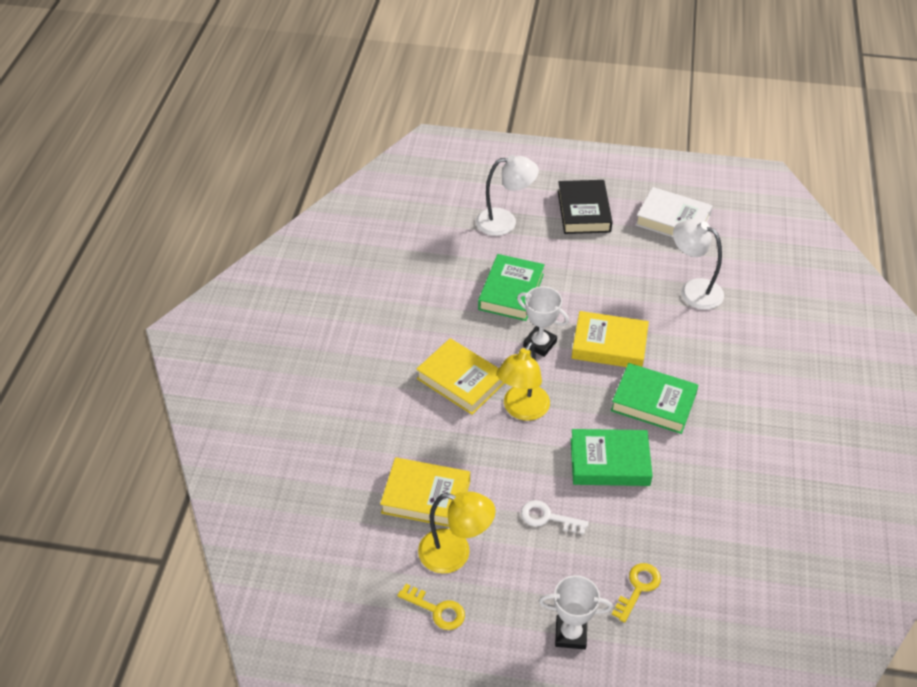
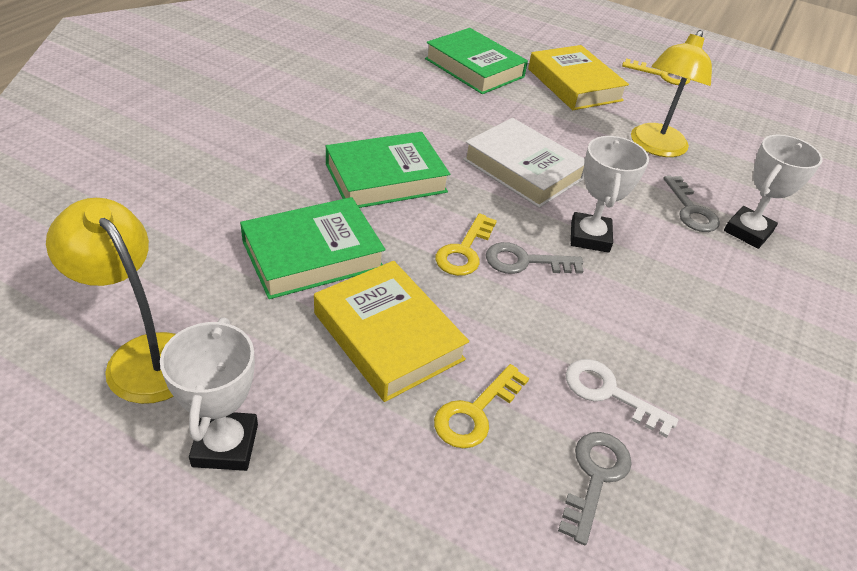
black book: 1 -> 0
grey key: 0 -> 3
white lamp: 2 -> 0
white trophy: 2 -> 3
yellow book: 3 -> 2
yellow key: 2 -> 3

